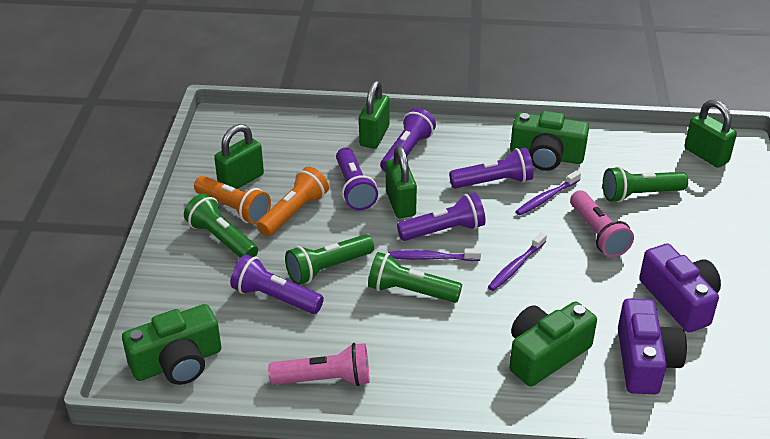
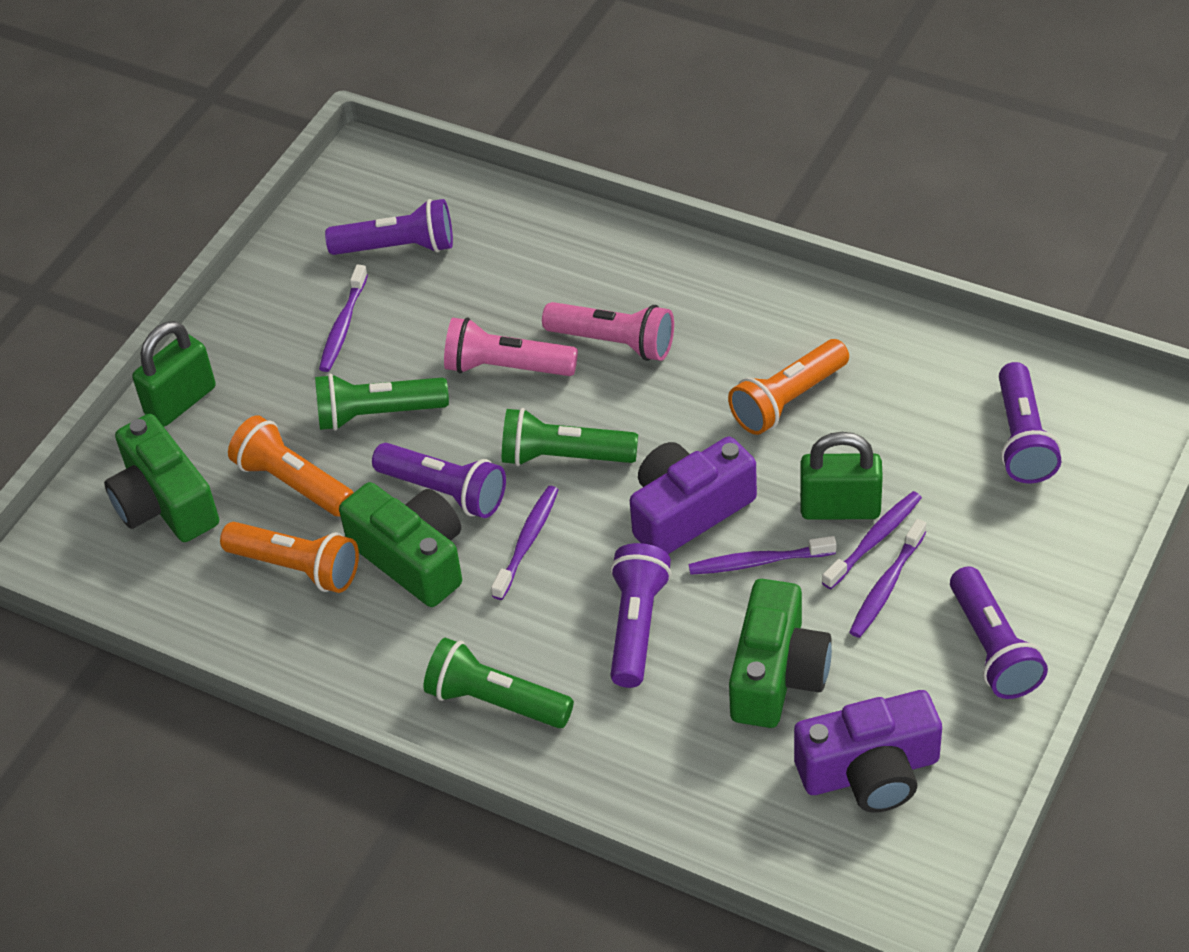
green flashlight: 4 -> 3
green padlock: 4 -> 2
orange flashlight: 2 -> 3
purple toothbrush: 3 -> 5

